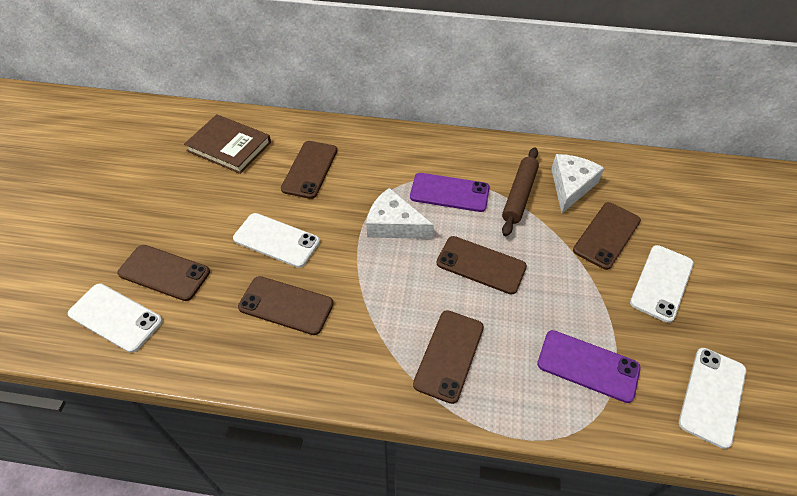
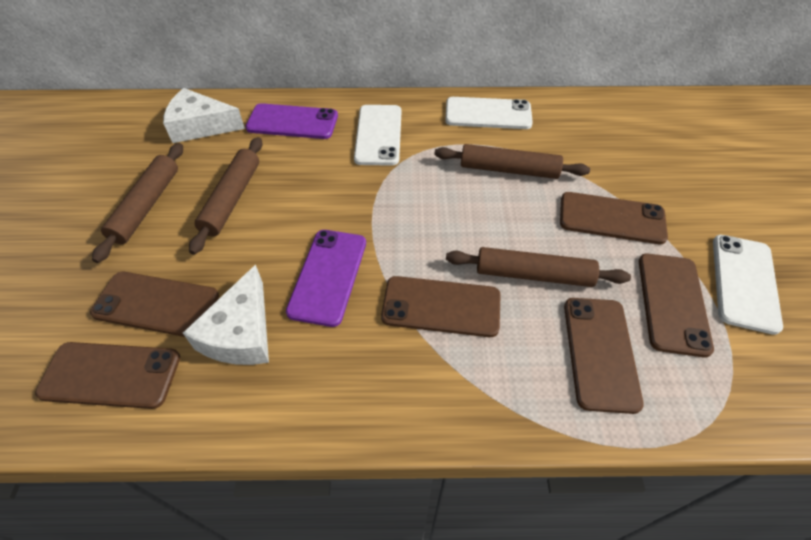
brown book: 1 -> 0
brown rolling pin: 1 -> 4
white phone: 4 -> 3

